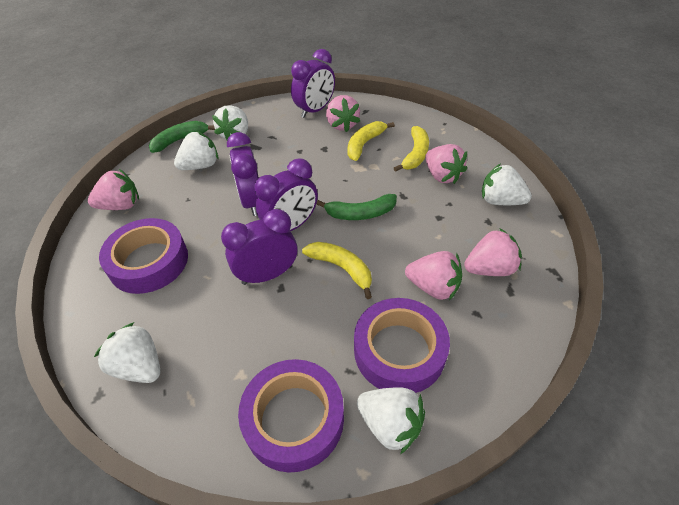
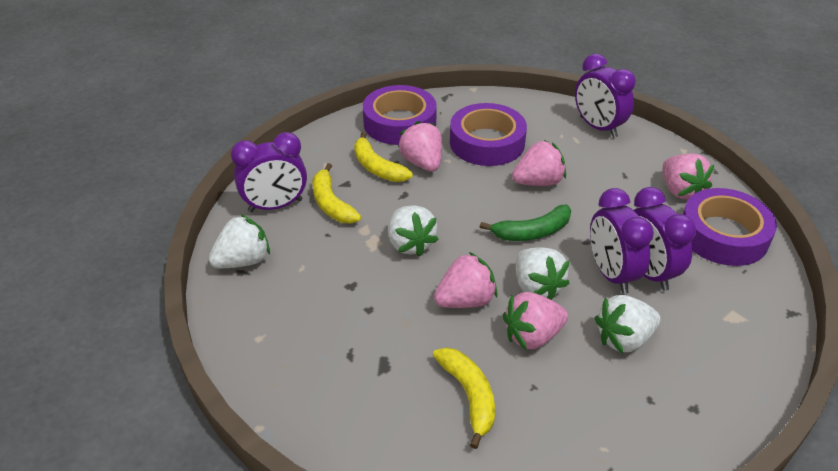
green banana: 2 -> 1
white strawberry: 5 -> 4

